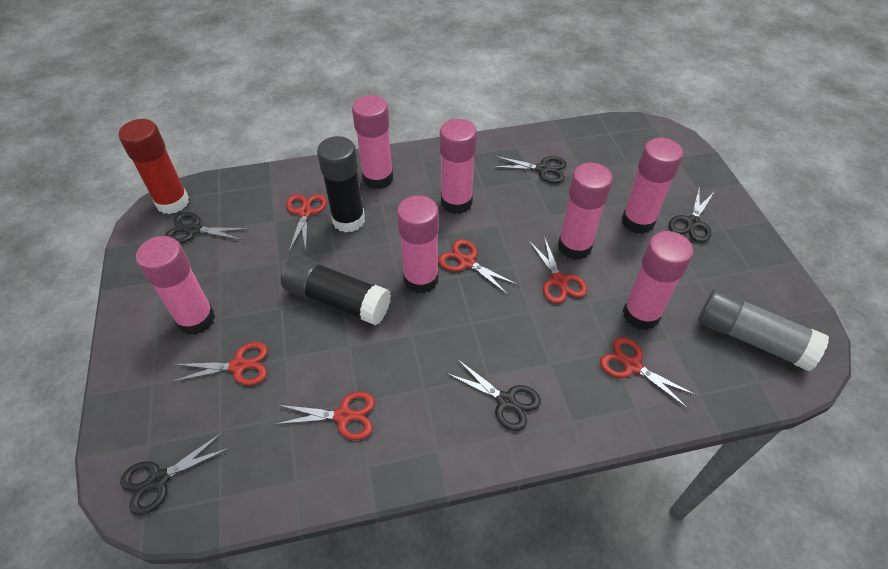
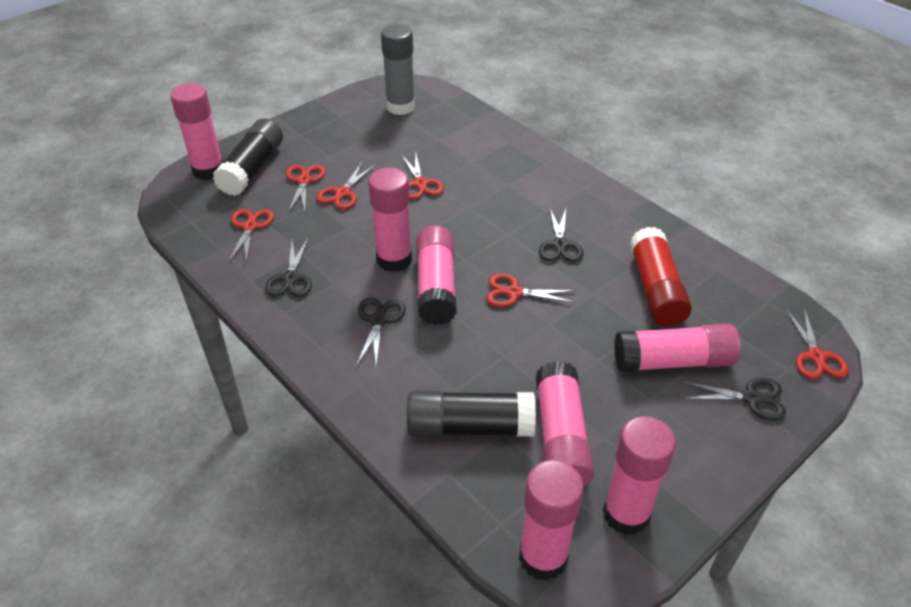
black scissors: 5 -> 4

